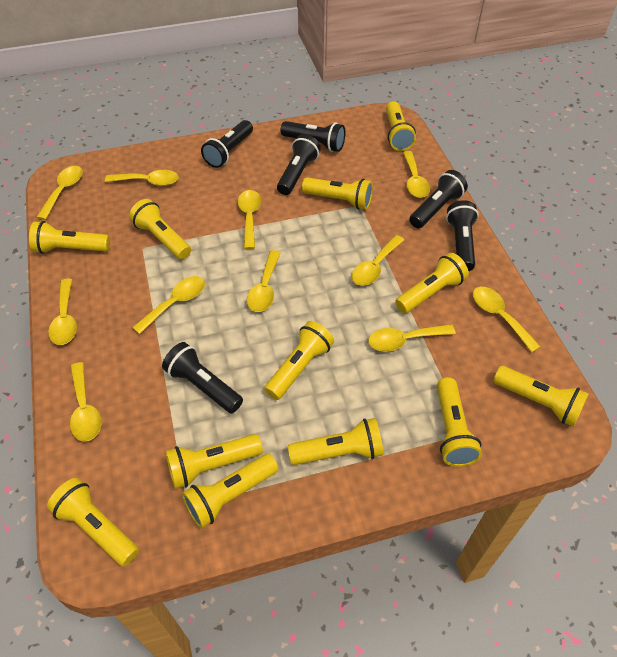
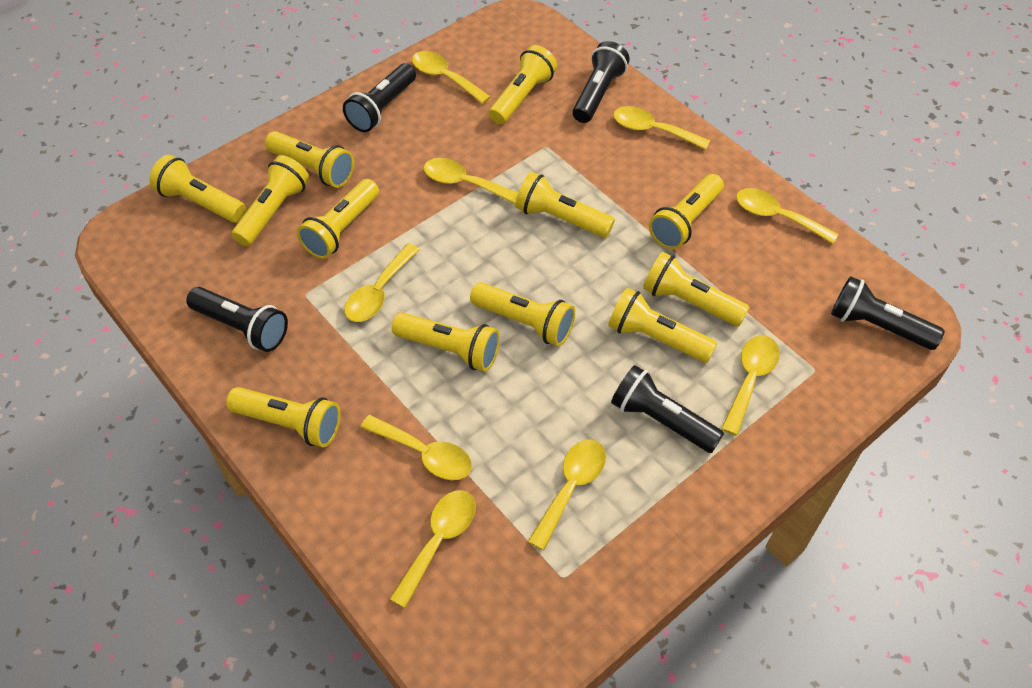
black flashlight: 6 -> 5
yellow spoon: 11 -> 9

